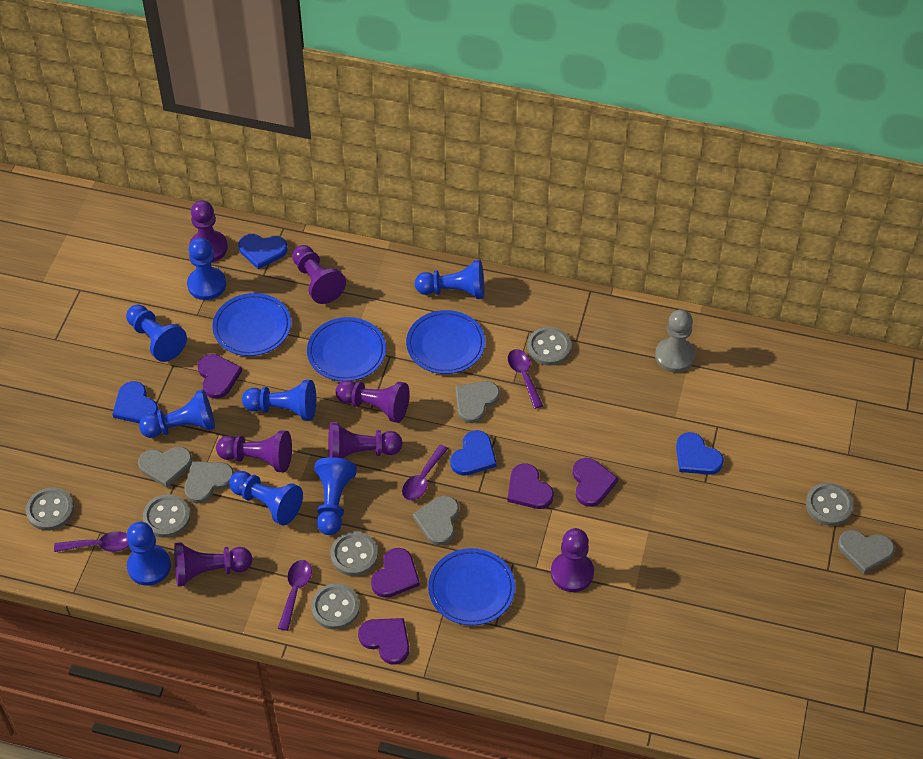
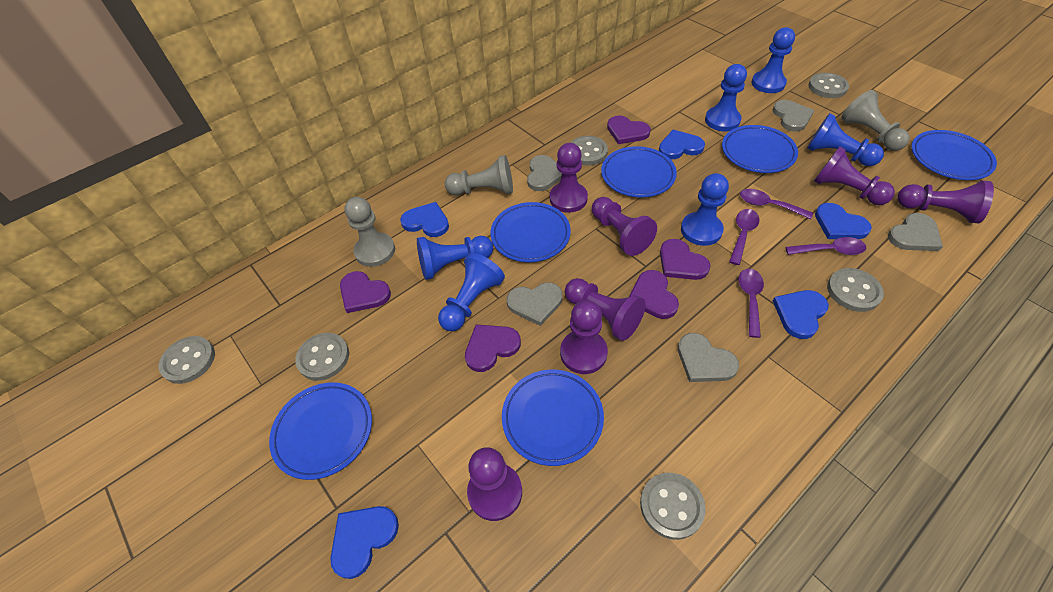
blue heart: 4 -> 5
blue pawn: 8 -> 6
blue plate: 4 -> 6
grey pawn: 1 -> 3

